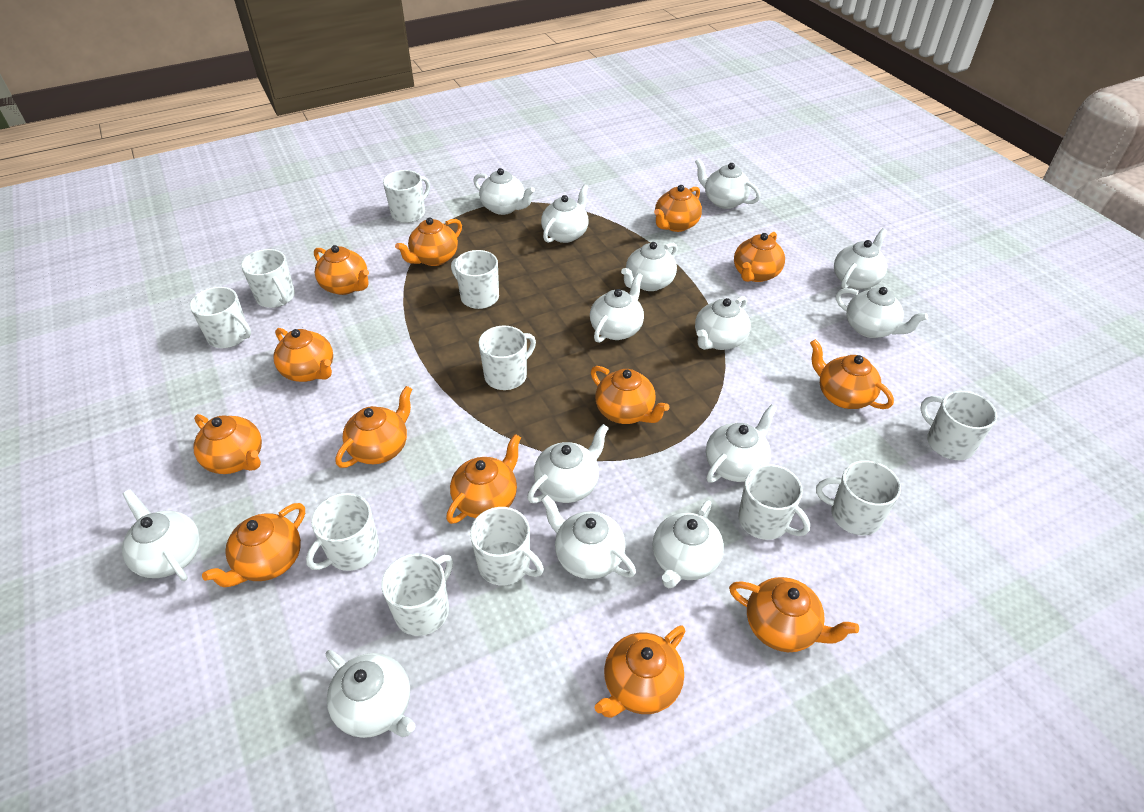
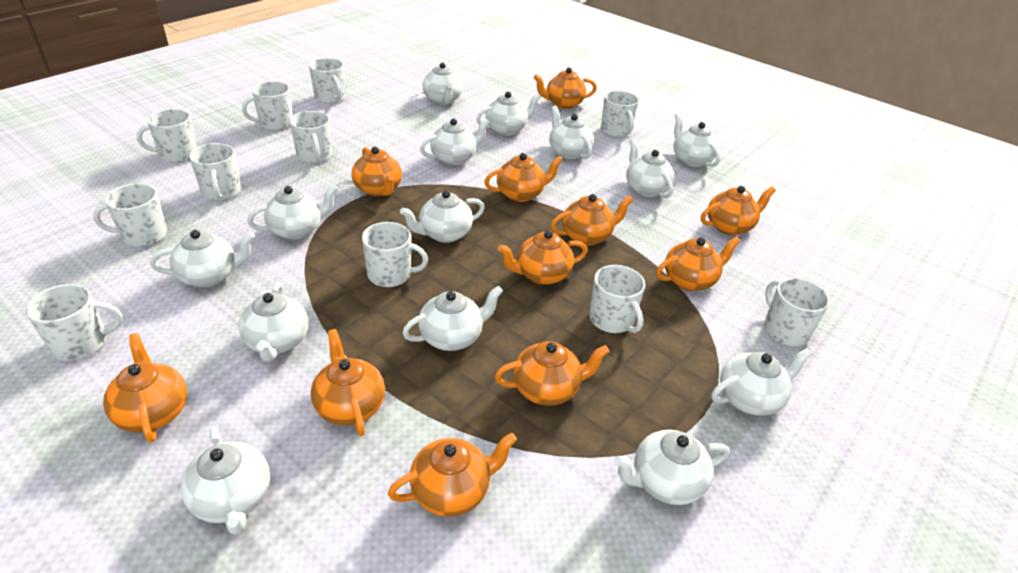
orange teapot: 13 -> 11

